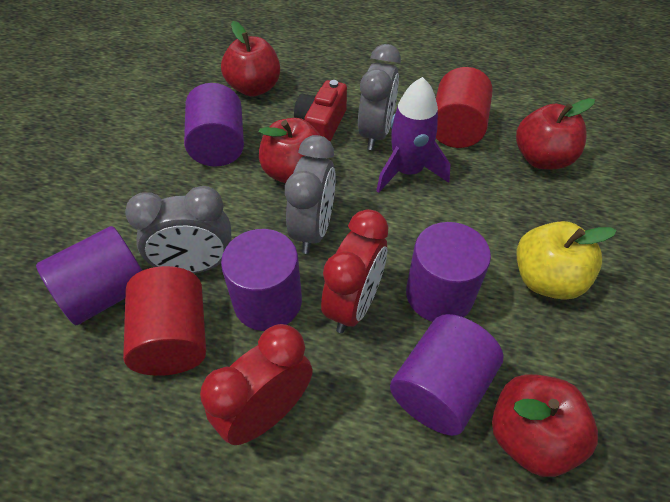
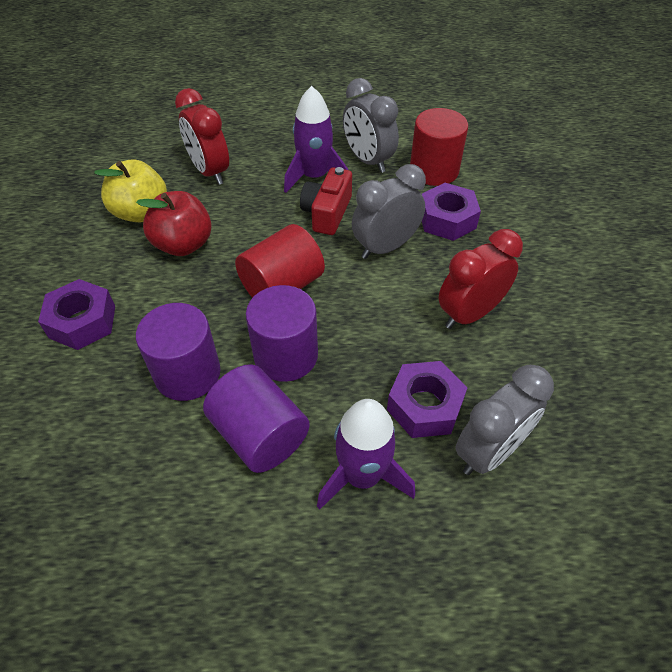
purple cylinder: 5 -> 3
purple nut: 0 -> 3
purple rocket: 1 -> 2
red apple: 4 -> 1

